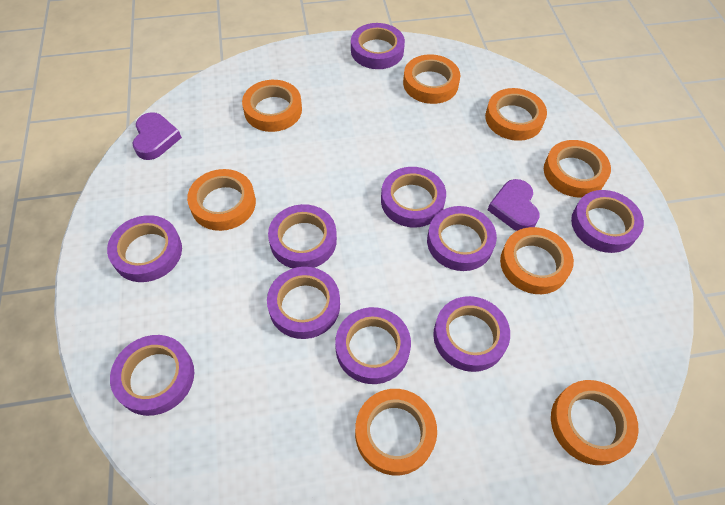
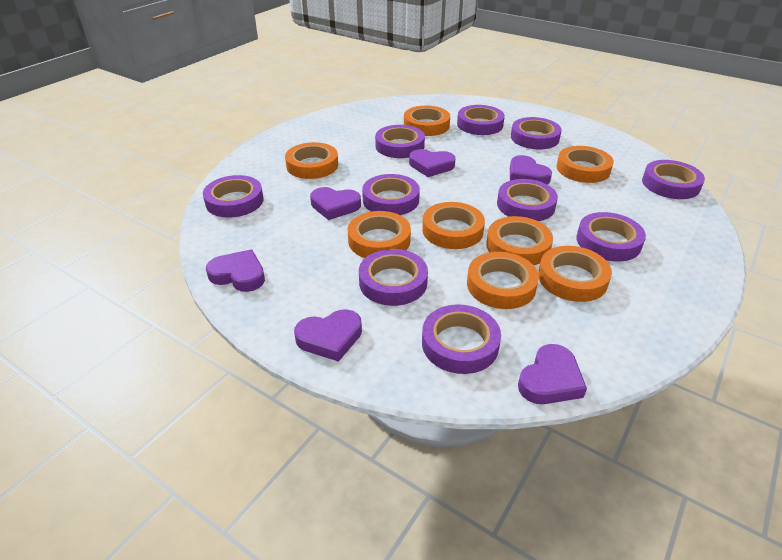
purple heart: 2 -> 6

